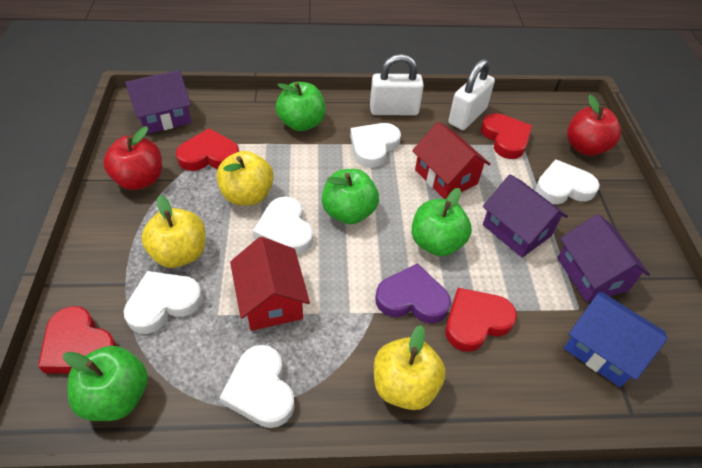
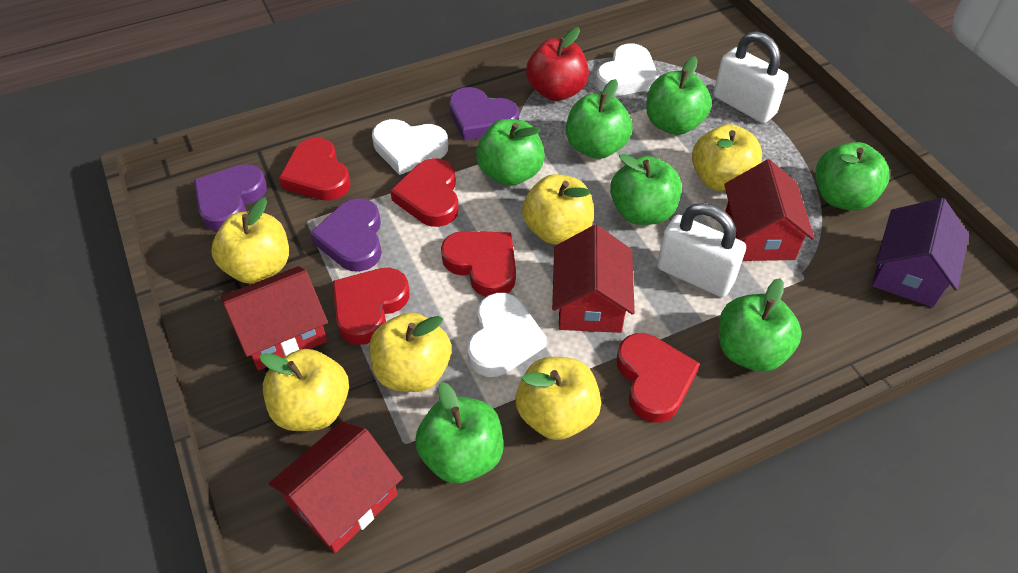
blue house: 1 -> 0
green apple: 4 -> 7
purple heart: 1 -> 3
purple house: 3 -> 1
red apple: 2 -> 1
red heart: 4 -> 5
red house: 2 -> 4
white heart: 5 -> 3
yellow apple: 3 -> 6

